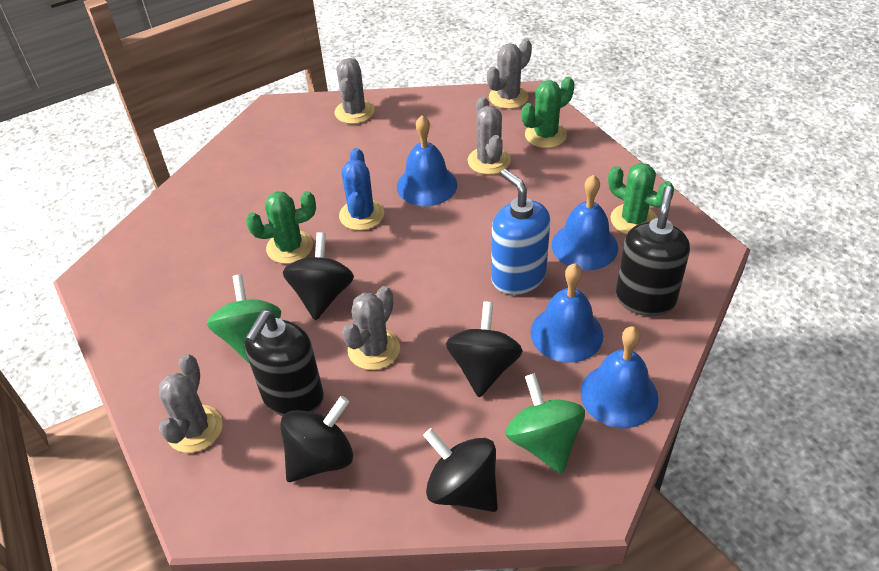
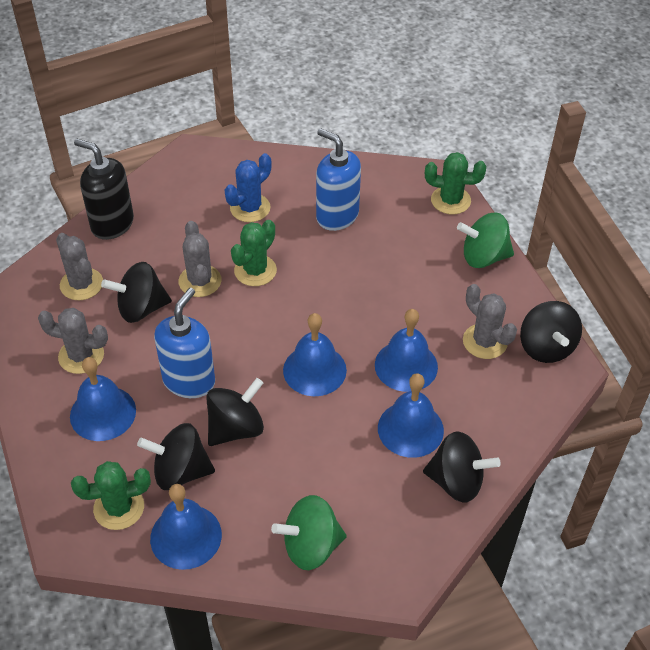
black soap dispenser: 2 -> 1
black spinning top: 4 -> 5
blue bell: 4 -> 5
blue soap dispenser: 1 -> 2
grey cactus: 5 -> 4

